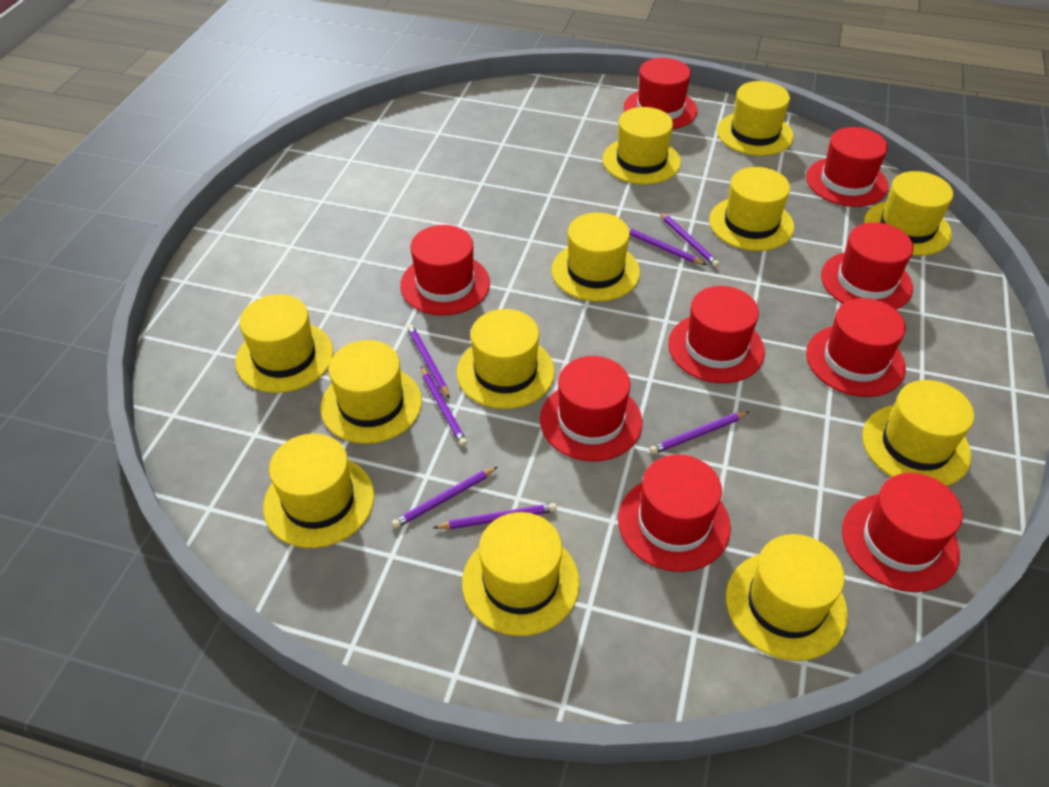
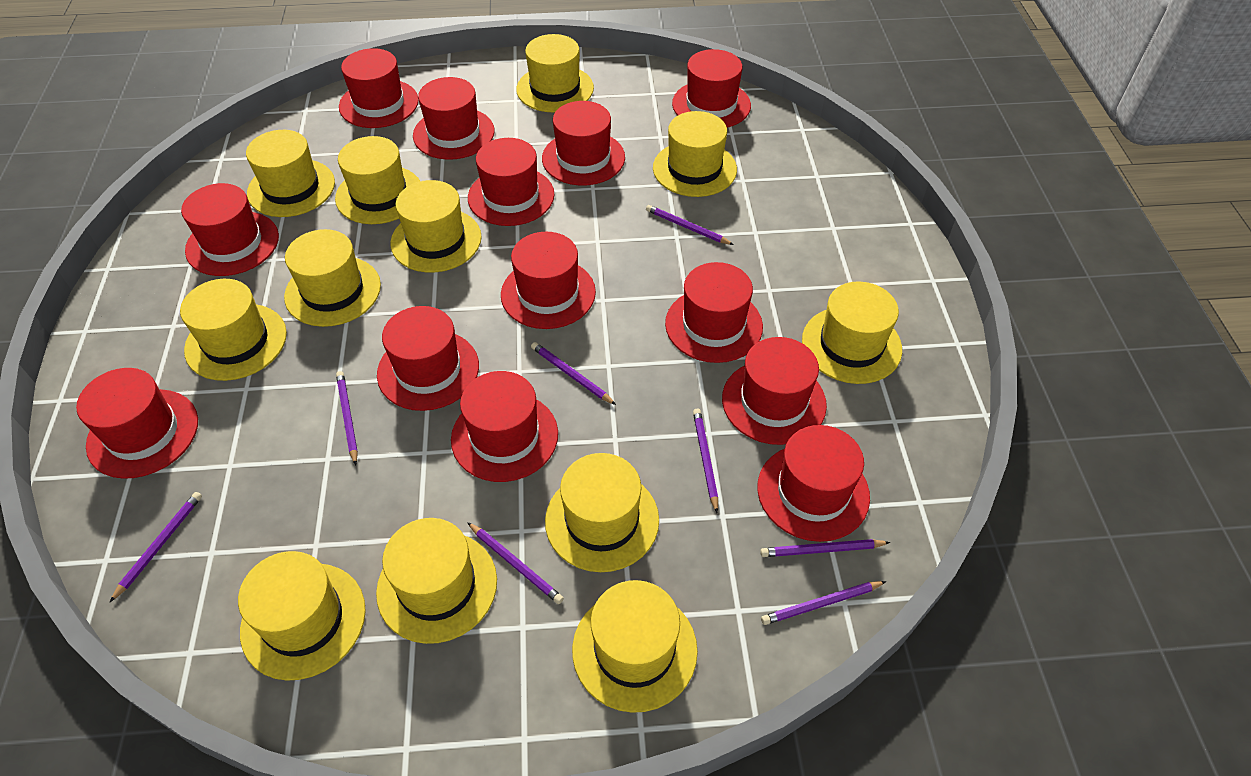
purple pencil: 7 -> 8
red hat: 9 -> 13

